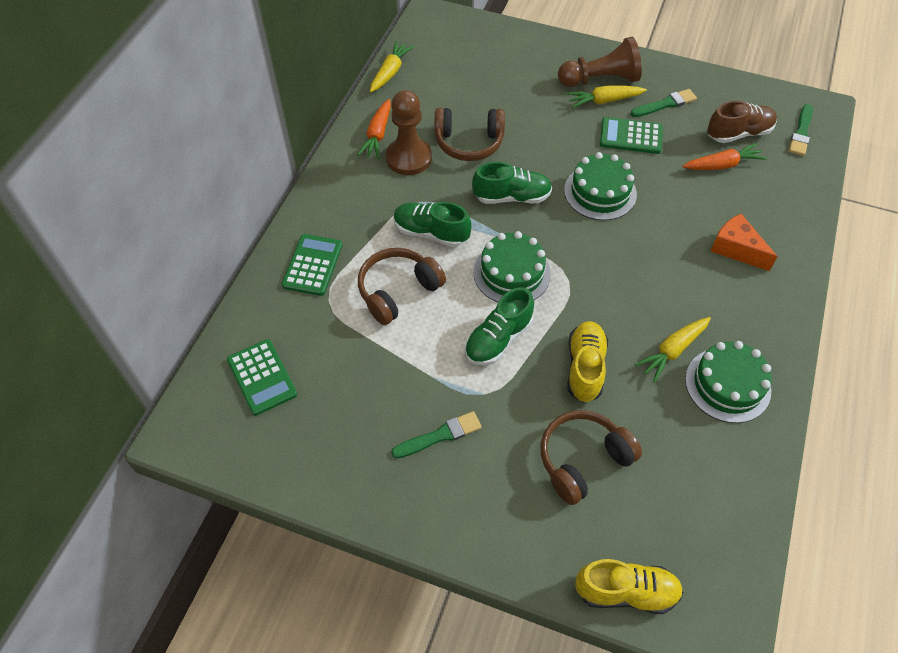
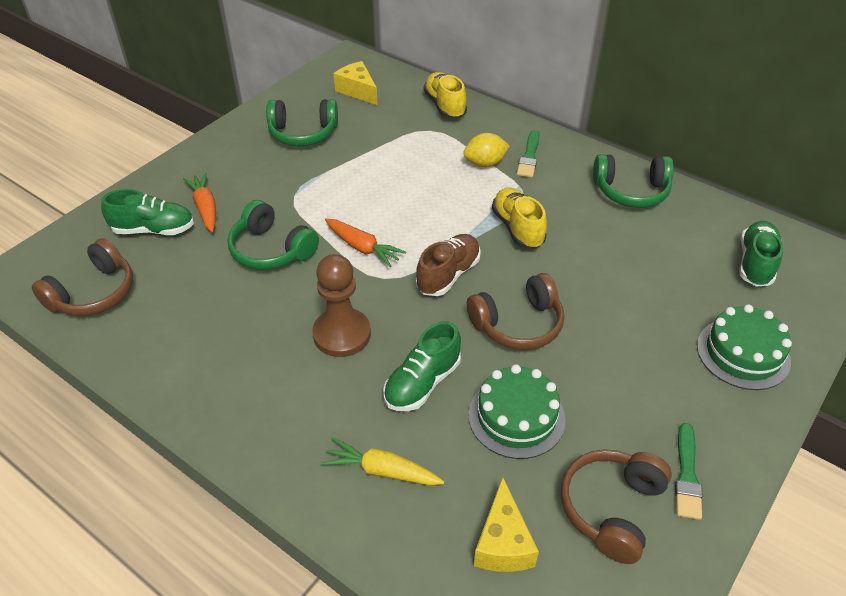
brown pawn: 2 -> 1
green brush: 3 -> 2
green cake: 3 -> 2
green calculator: 3 -> 0
green headphones: 0 -> 3
orange cheese: 1 -> 0
yellow carrot: 3 -> 1
yellow cheese: 0 -> 2
yellow lemon: 0 -> 1

